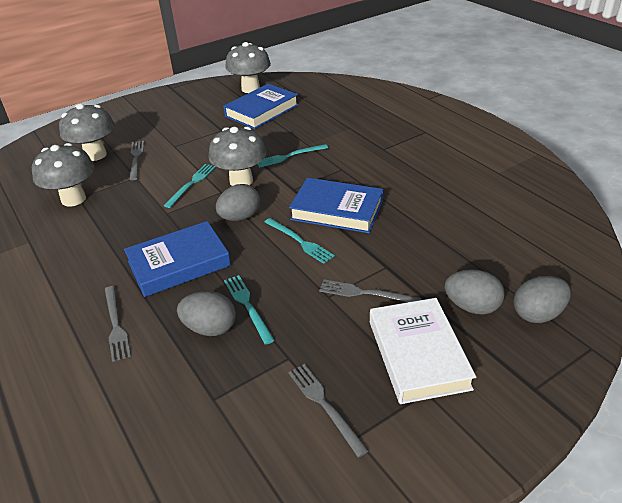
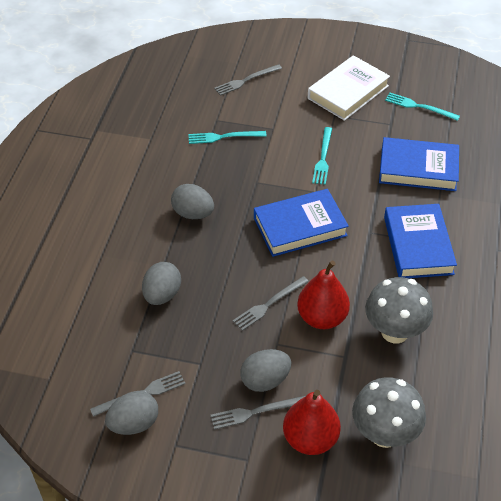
grey mushroom: 4 -> 2
red pear: 0 -> 2
turquoise fork: 4 -> 3

